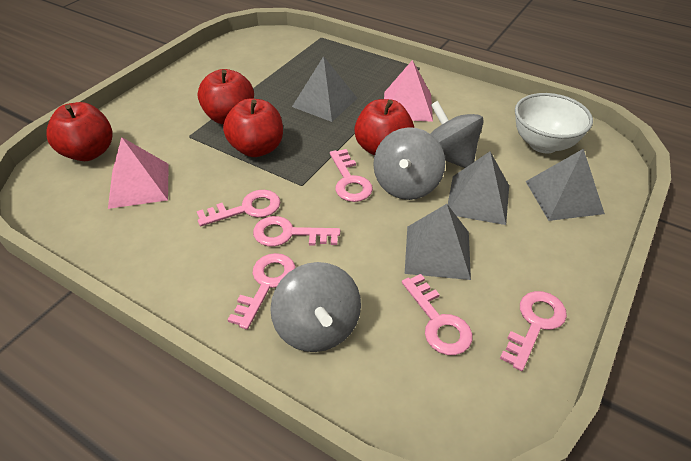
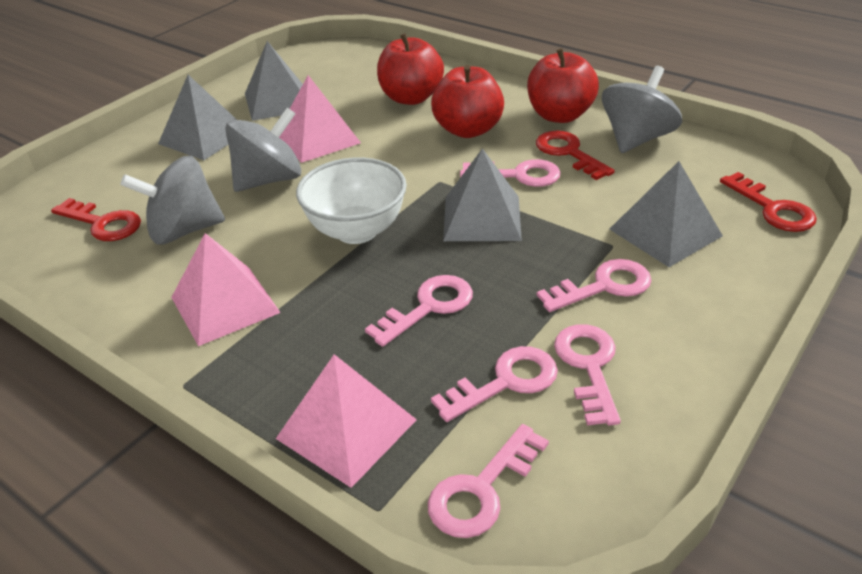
pink pyramid: 2 -> 3
red apple: 4 -> 3
red key: 0 -> 3

